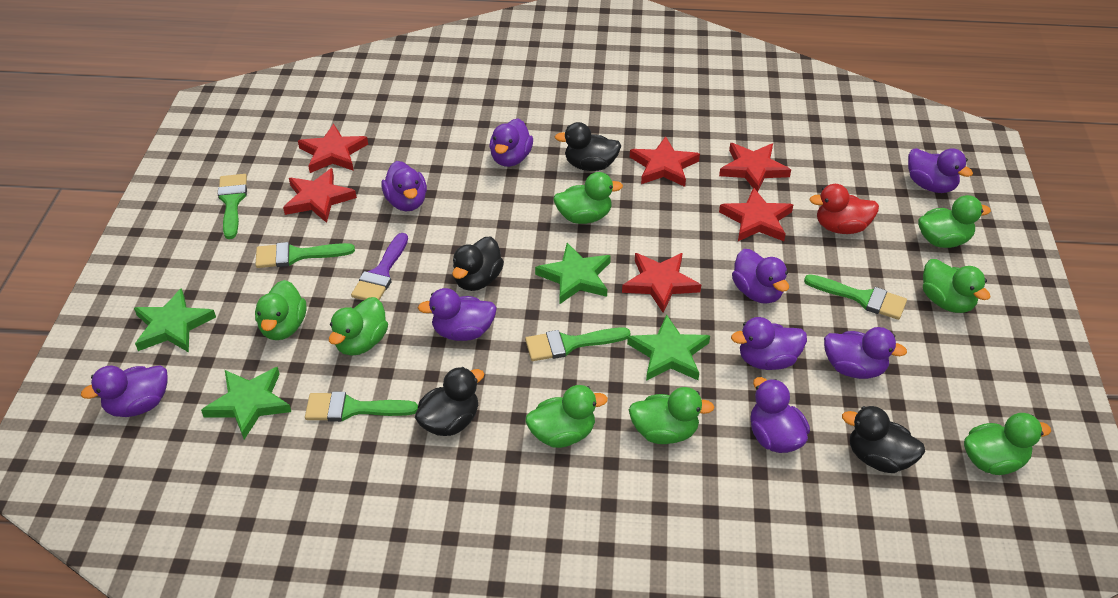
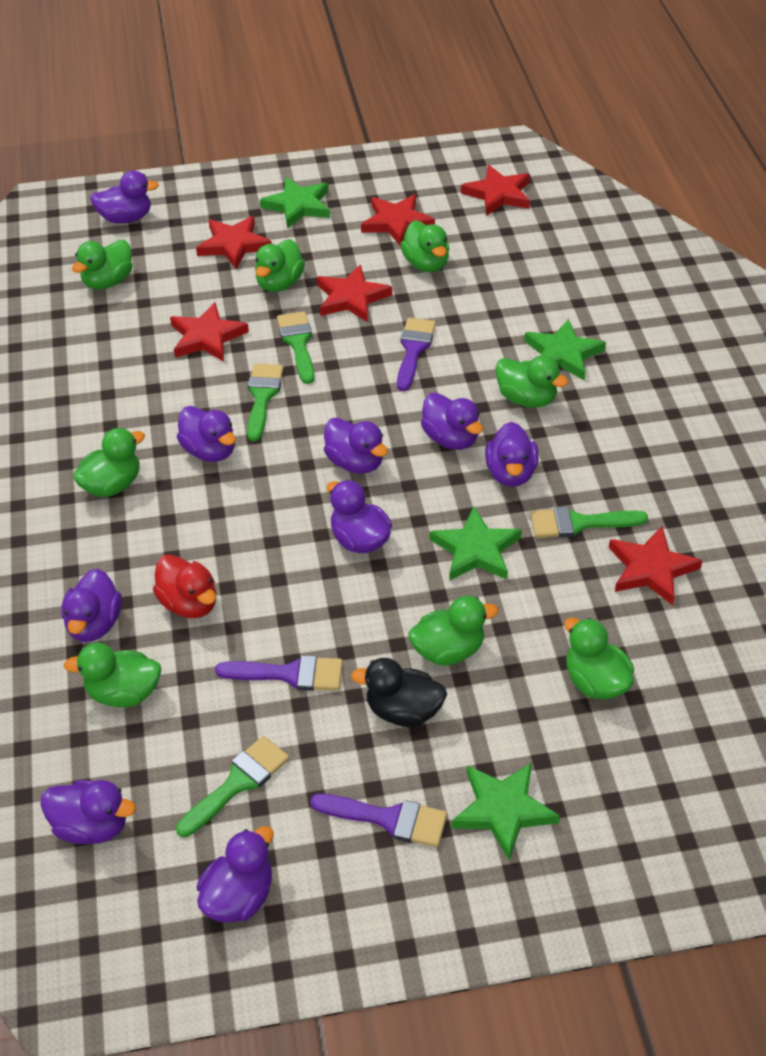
black duck: 4 -> 1
green brush: 5 -> 4
purple brush: 1 -> 3

